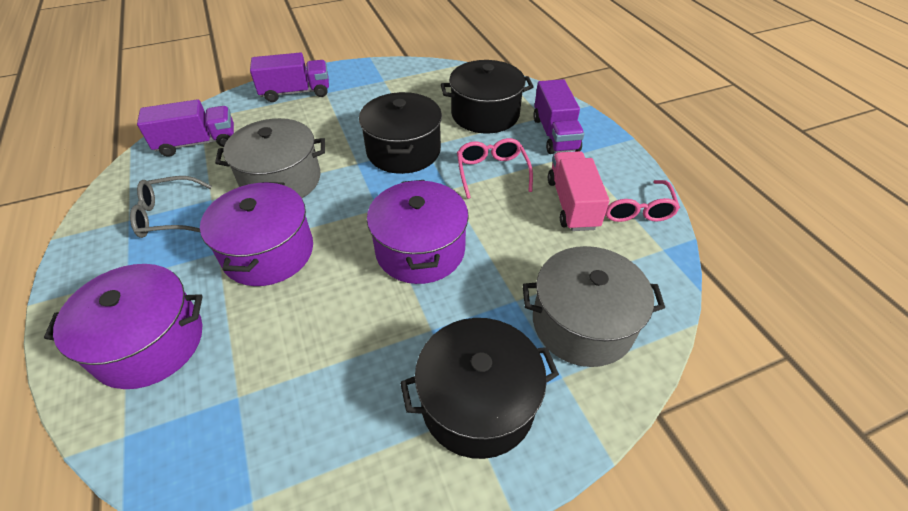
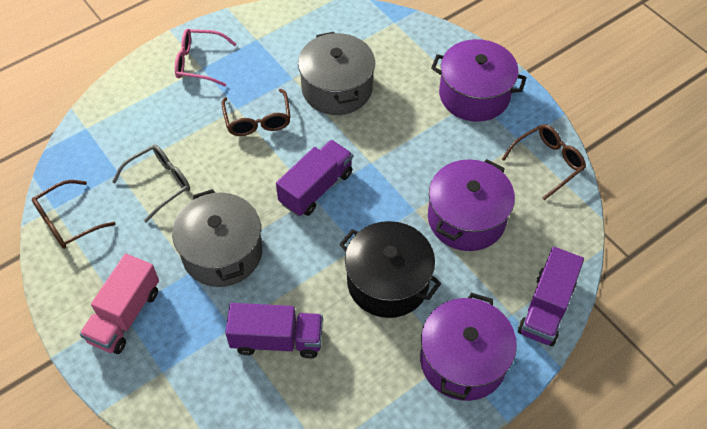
black pot: 3 -> 1
brown glasses: 0 -> 3
pink glasses: 2 -> 1

